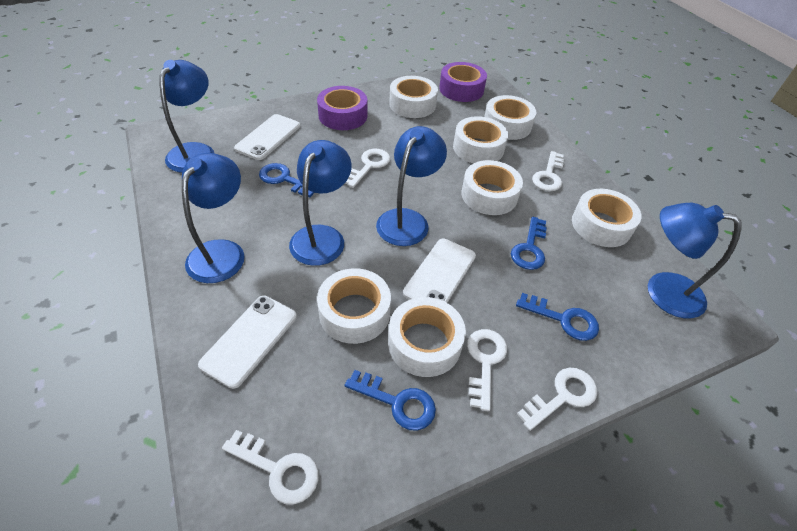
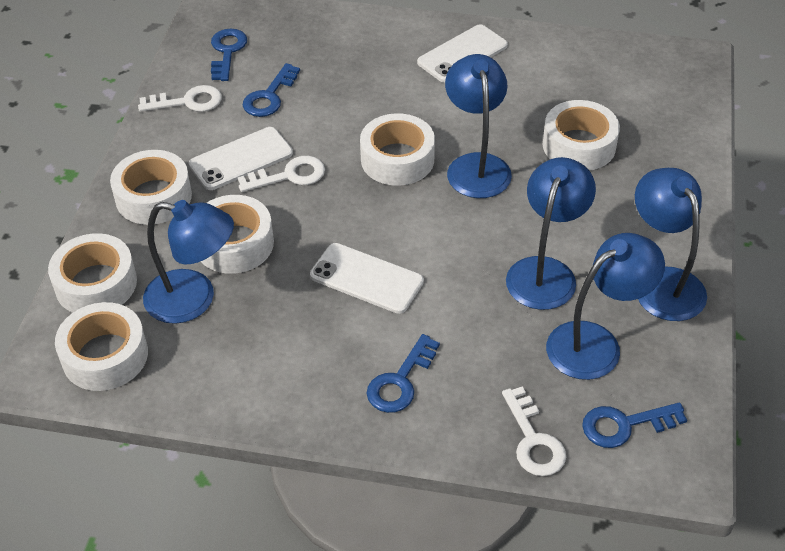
purple tape: 2 -> 0
white key: 5 -> 3
white tape: 7 -> 6

